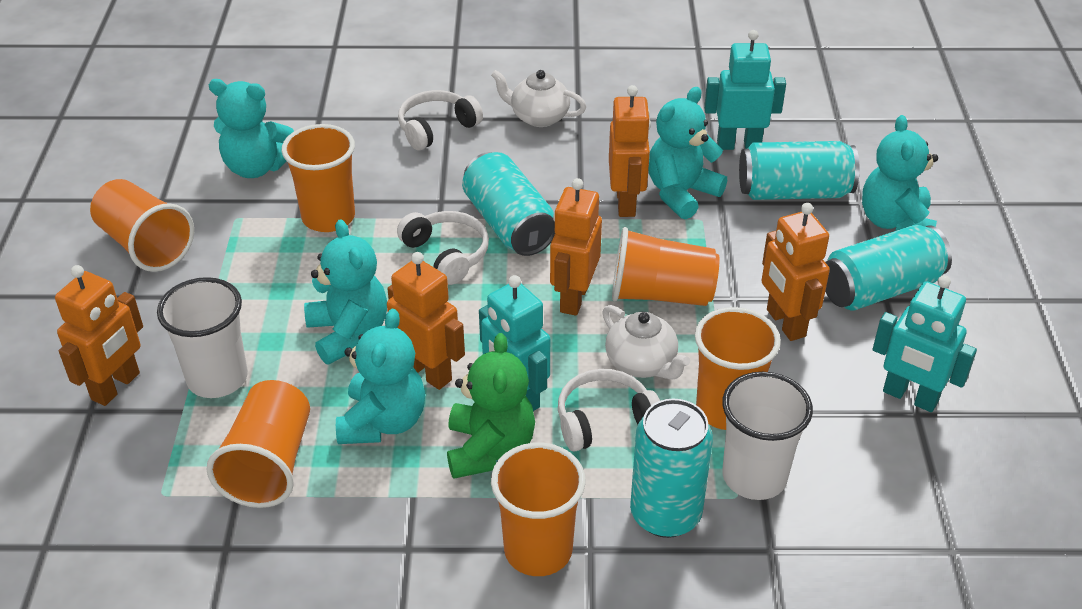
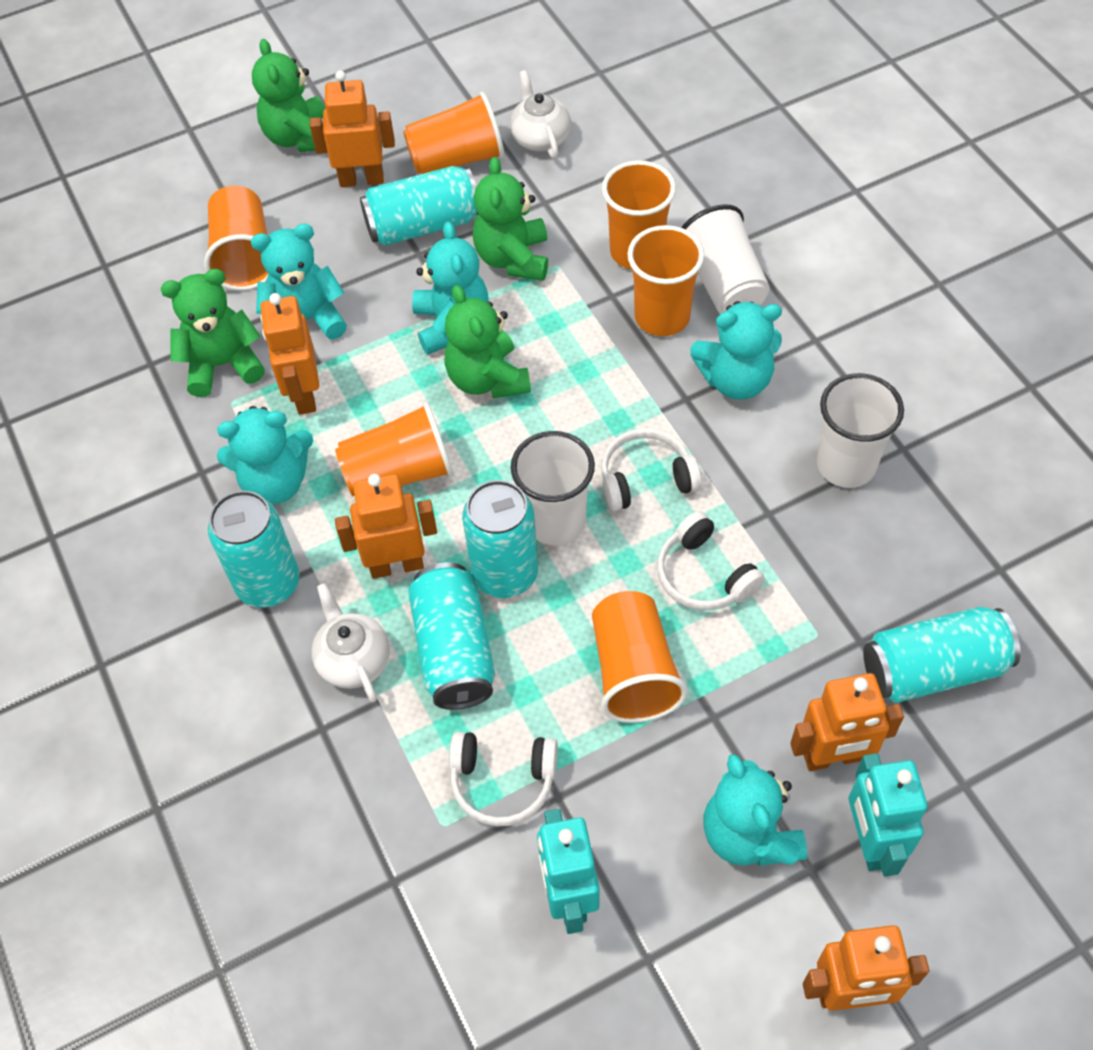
green teddy bear: 1 -> 4
turquoise can: 4 -> 5
turquoise robot: 3 -> 2
white cup: 2 -> 3

